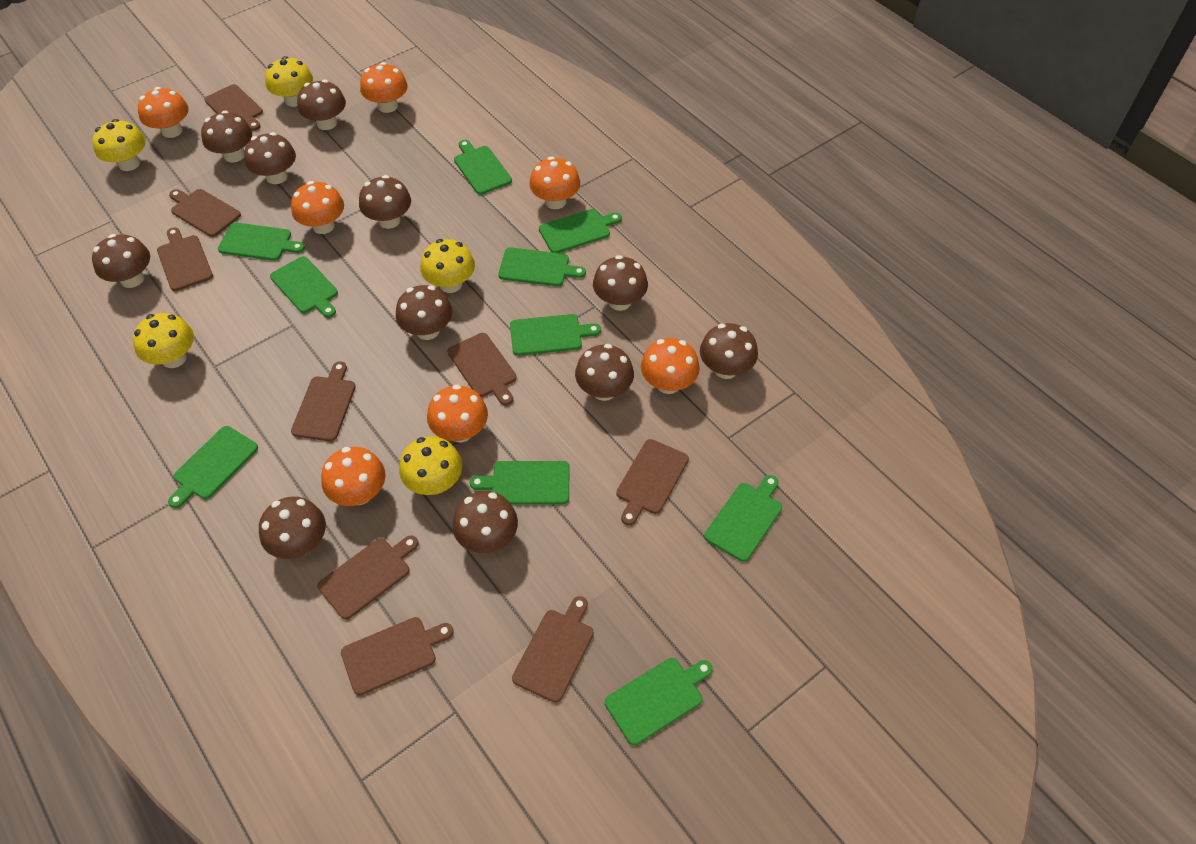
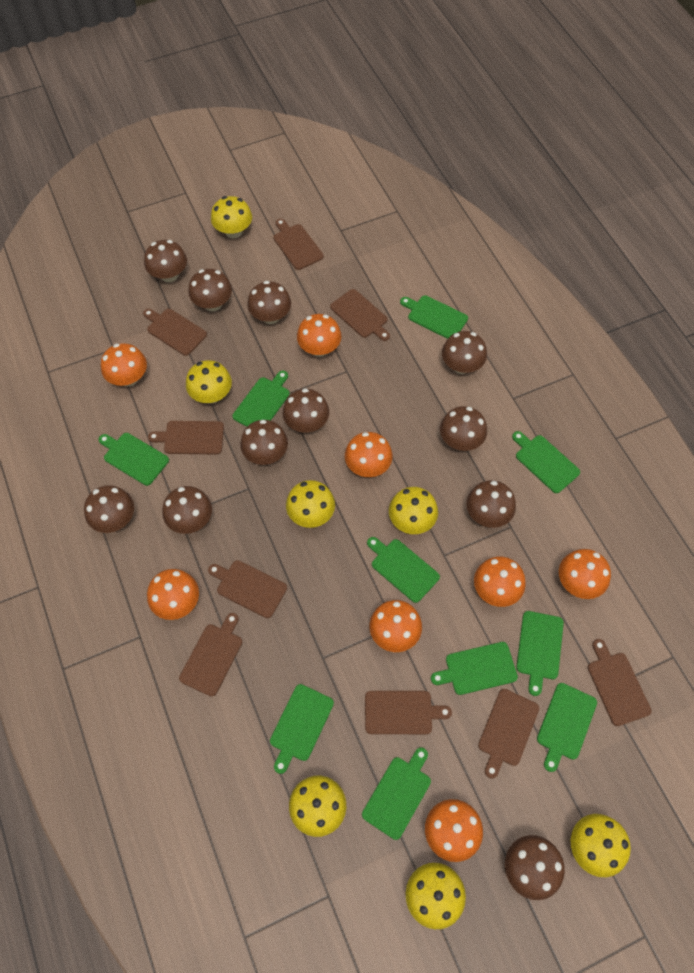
orange mushroom: 7 -> 8
yellow mushroom: 5 -> 7

